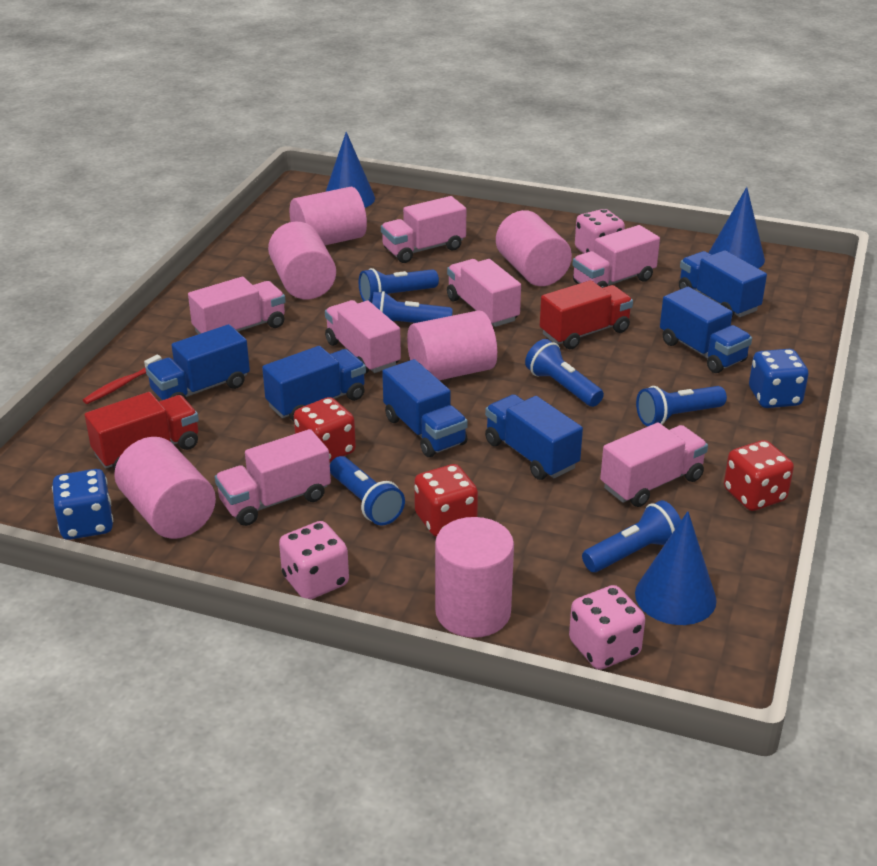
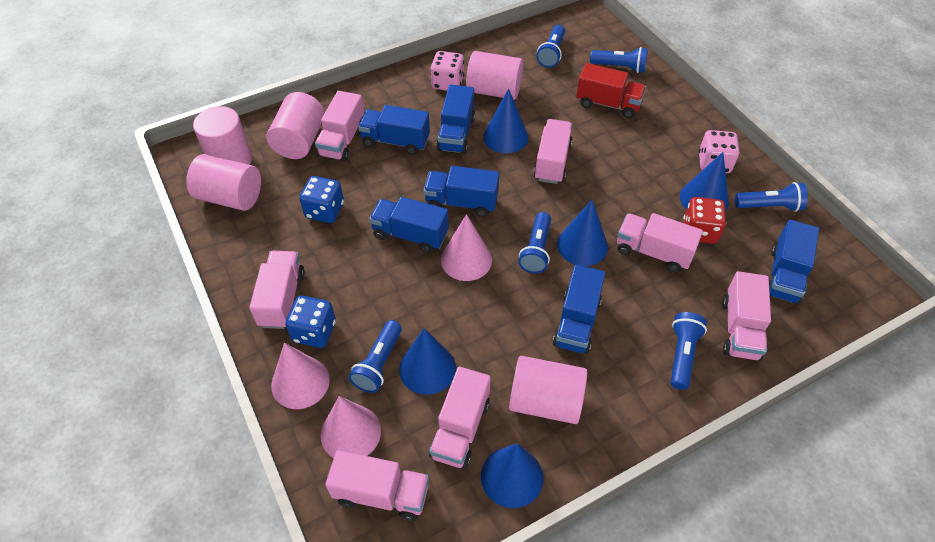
blue cone: 3 -> 5
pink cone: 0 -> 3
pink cylinder: 6 -> 5
pink dice: 3 -> 2
red dice: 3 -> 1
red toothbrush: 1 -> 0
red truck: 2 -> 1

